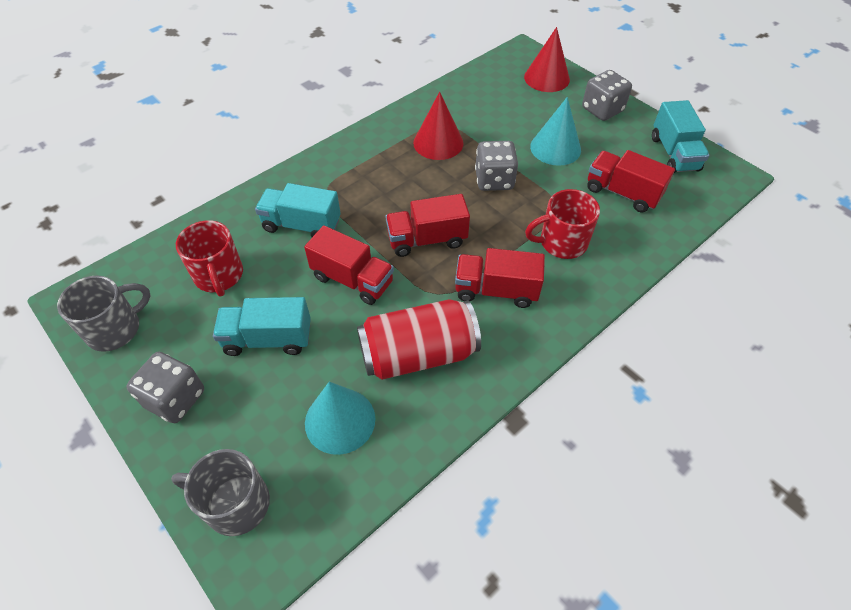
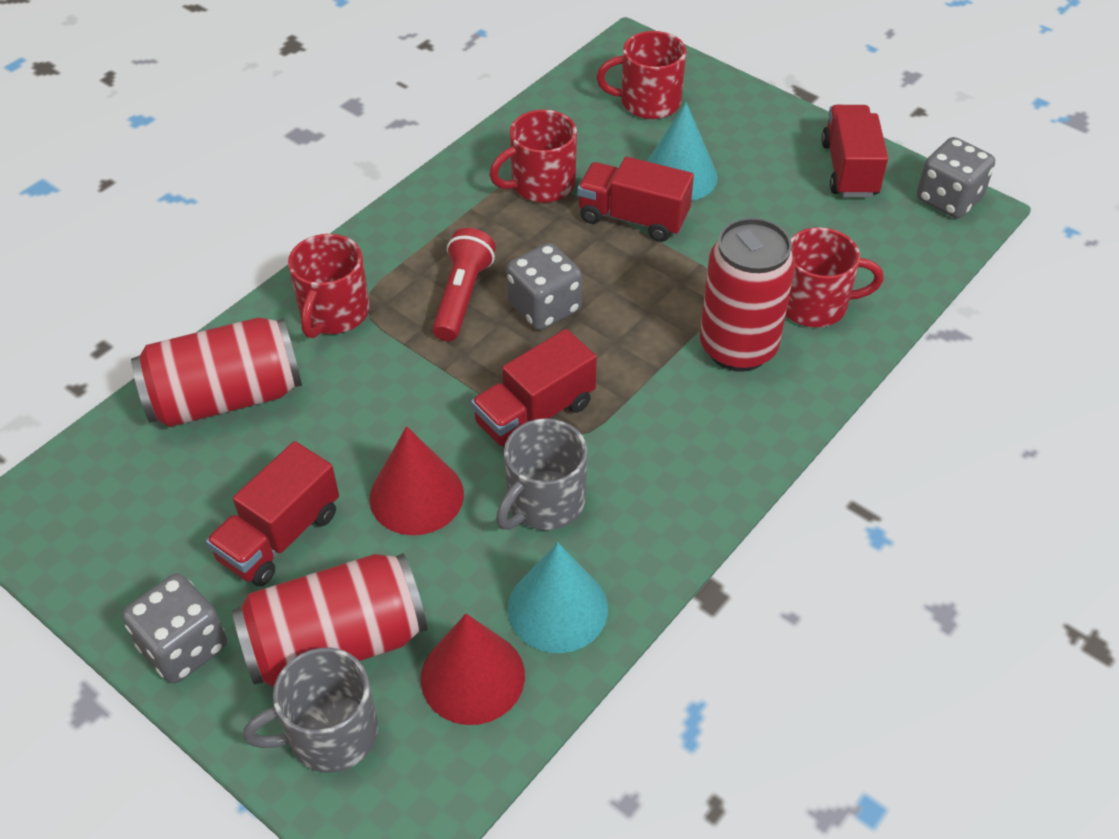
red can: 1 -> 3
red flashlight: 0 -> 1
red mug: 2 -> 4
turquoise truck: 3 -> 0

